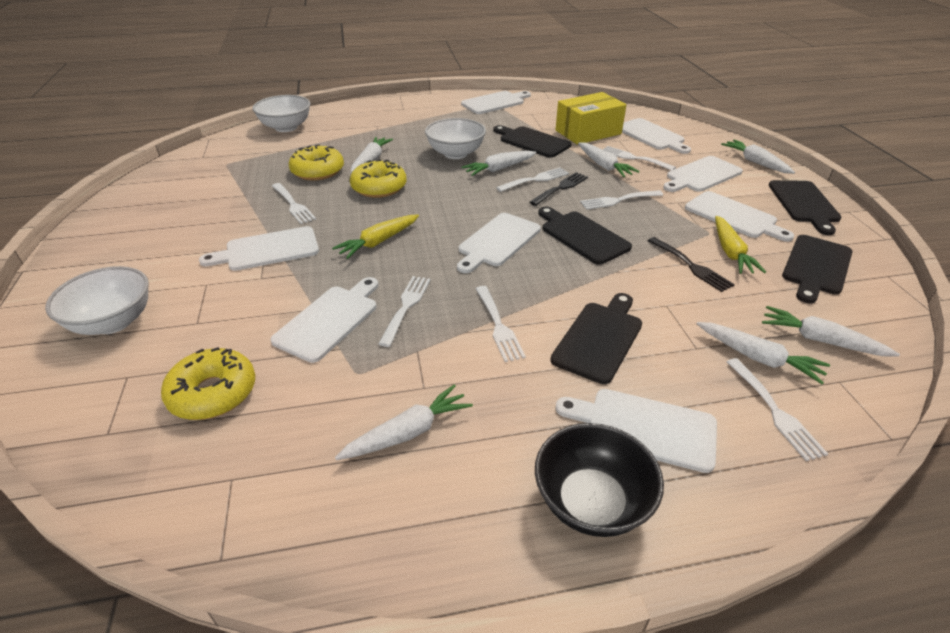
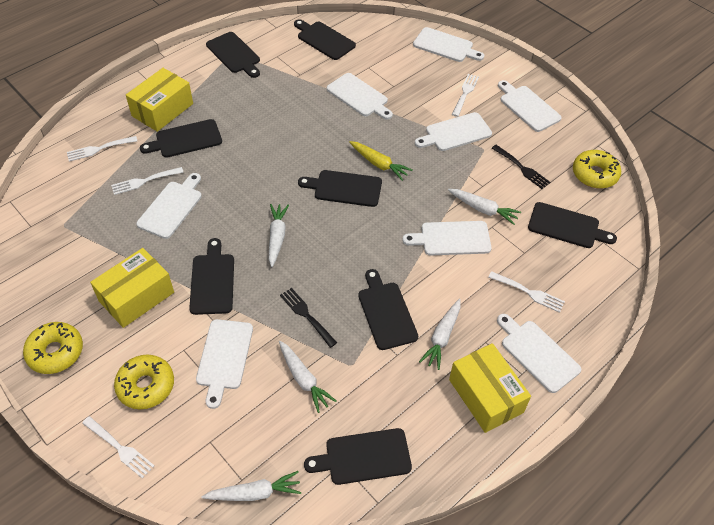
black bowl: 1 -> 0
black cutting board: 5 -> 8
white bowl: 3 -> 0
white carrot: 7 -> 5
white fork: 7 -> 5
yellow box: 1 -> 3
yellow carrot: 2 -> 1

